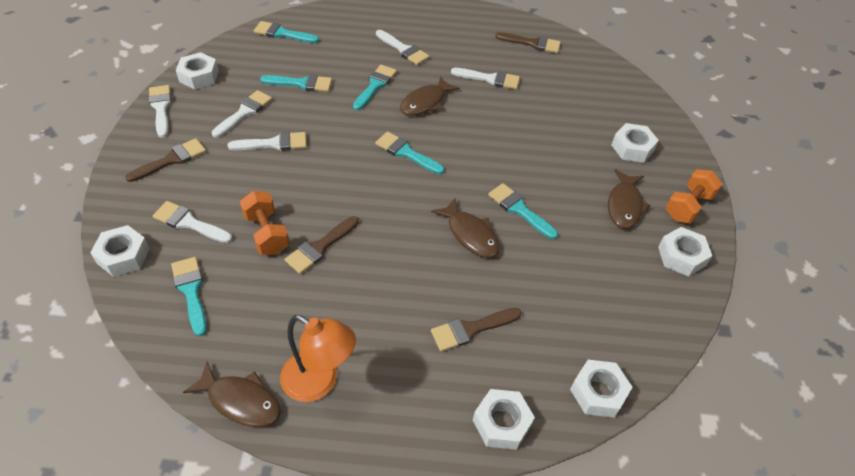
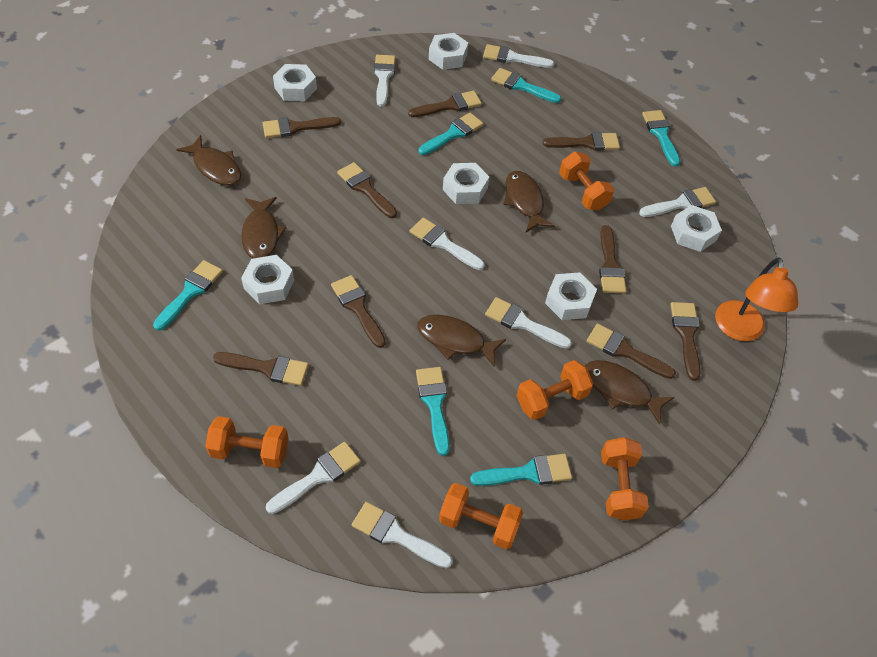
brown brush: 4 -> 9
brown fish: 4 -> 5
orange dumbbell: 2 -> 5
white brush: 6 -> 7

